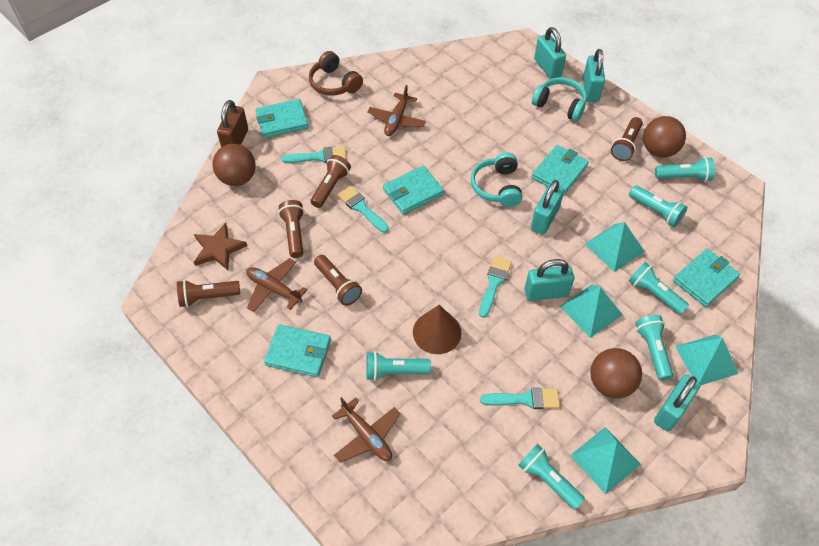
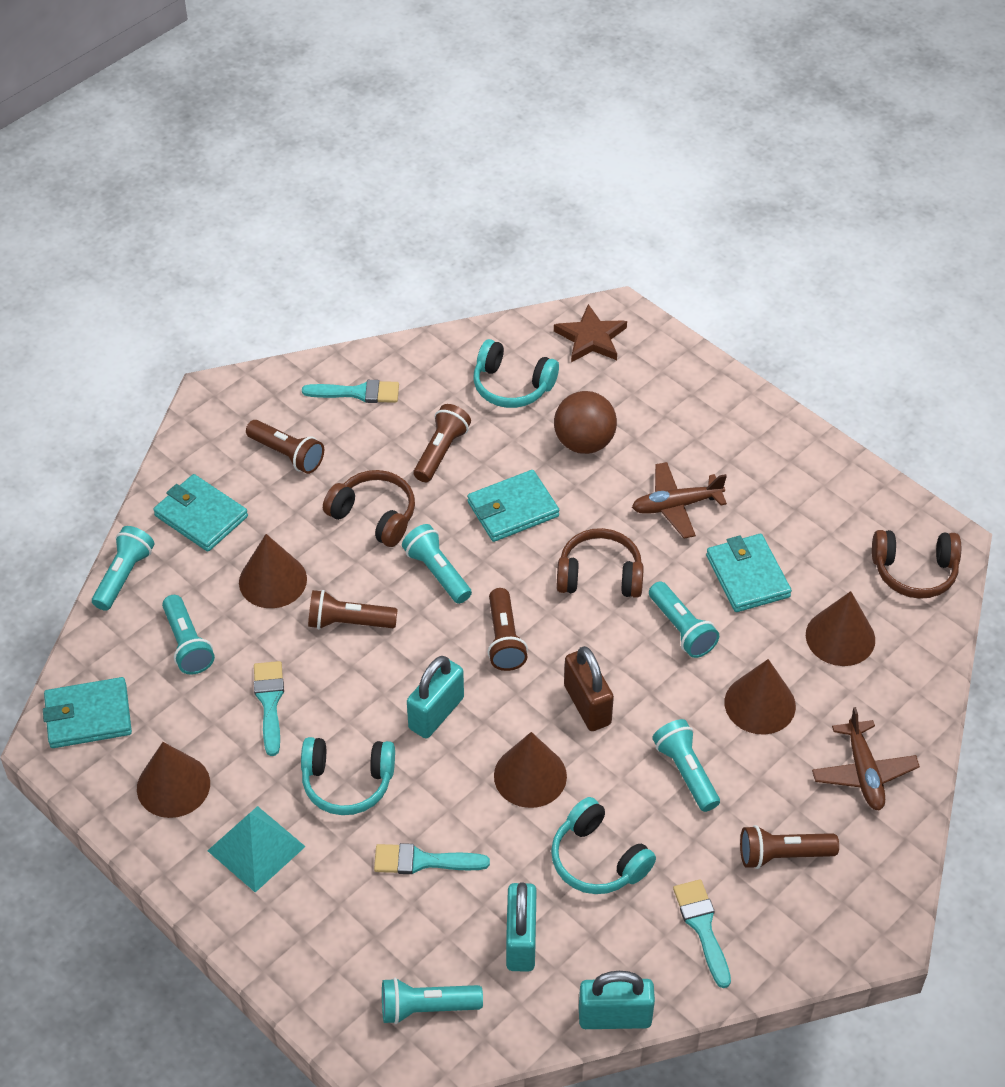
brown ball: 3 -> 1
brown cone: 1 -> 5
brown headphones: 1 -> 3
brown plane: 3 -> 2
turquoise headphones: 2 -> 3
turquoise padlock: 5 -> 3
turquoise pyramid: 4 -> 1
turquoise wallet: 5 -> 4

